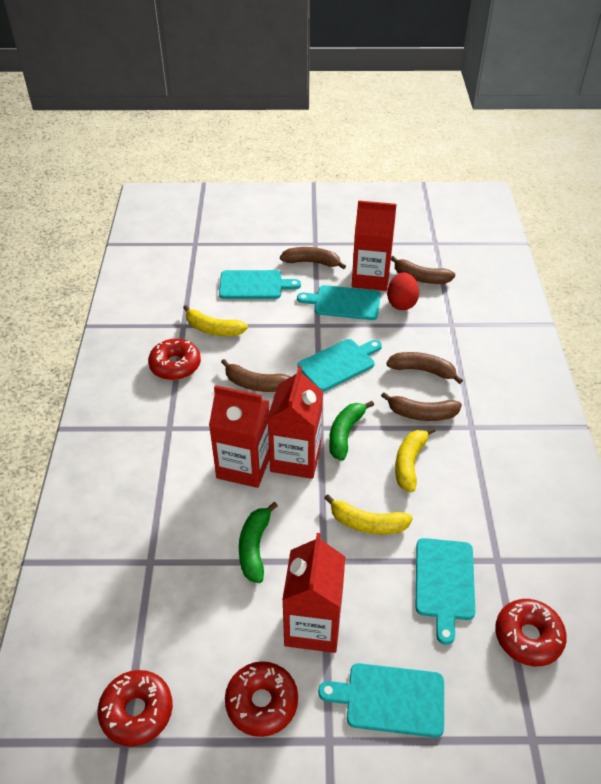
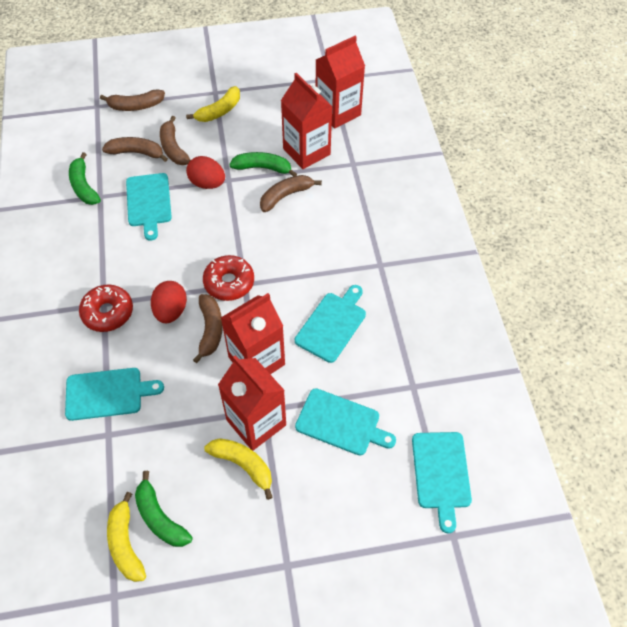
green banana: 2 -> 3
red donut: 4 -> 2
red egg: 1 -> 2

